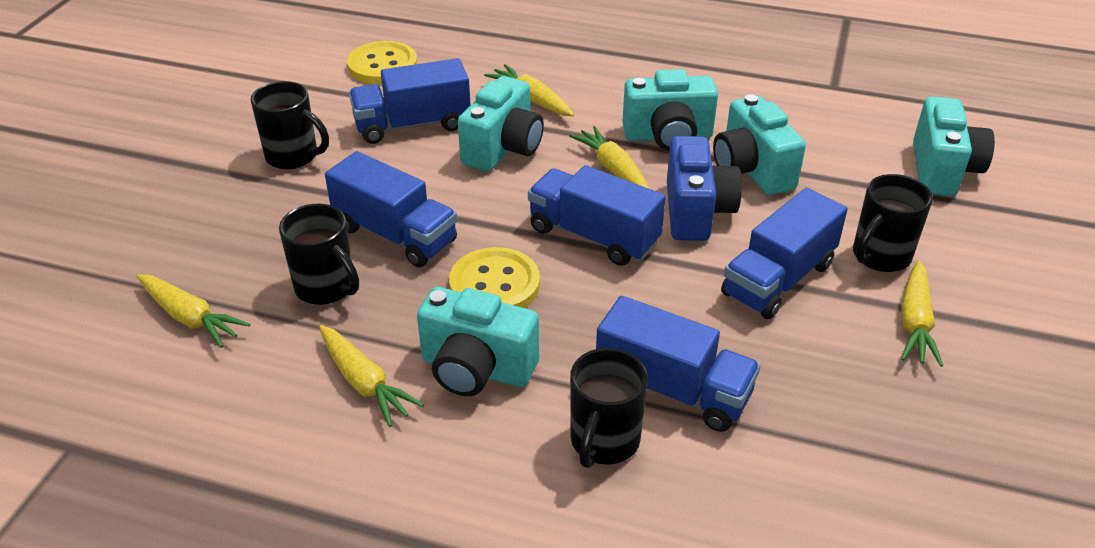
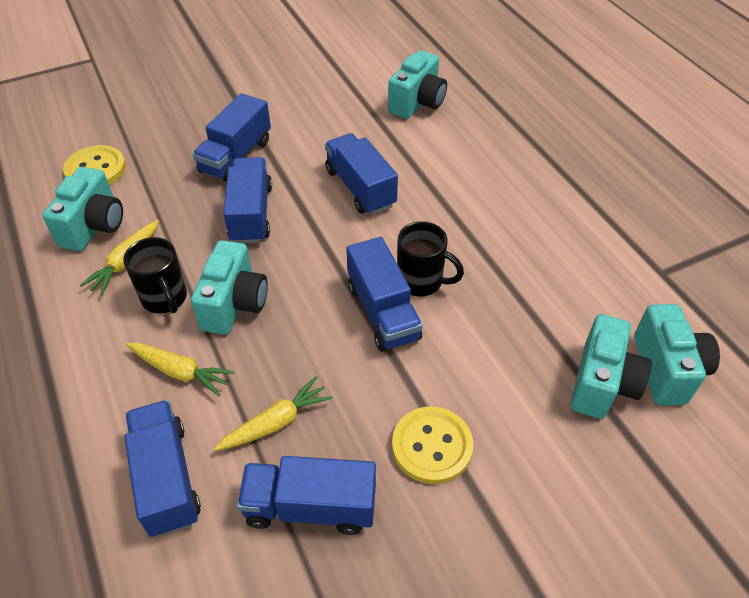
black mug: 4 -> 2
blue camera: 1 -> 0
blue truck: 5 -> 6
yellow carrot: 5 -> 3

